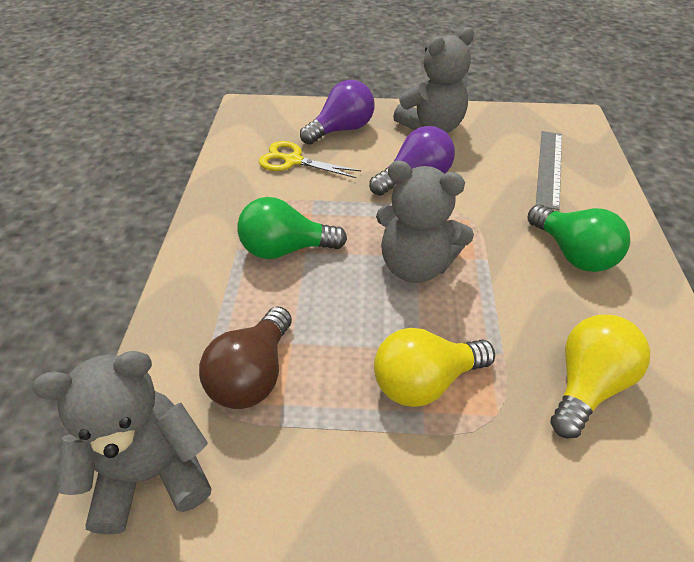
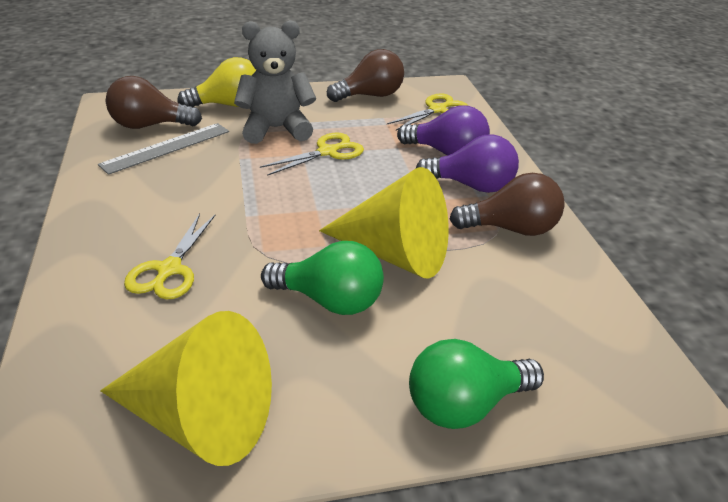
brown light bulb: 1 -> 3
grey teddy bear: 3 -> 1
yellow cone: 0 -> 2
yellow light bulb: 2 -> 1
yellow scissors: 1 -> 3

